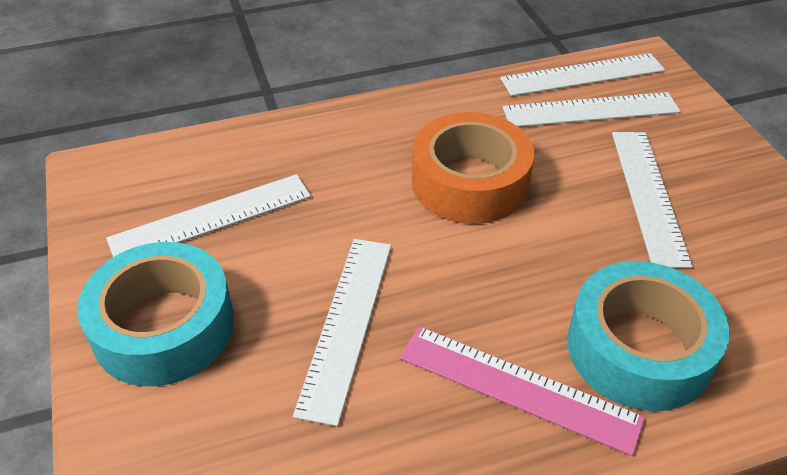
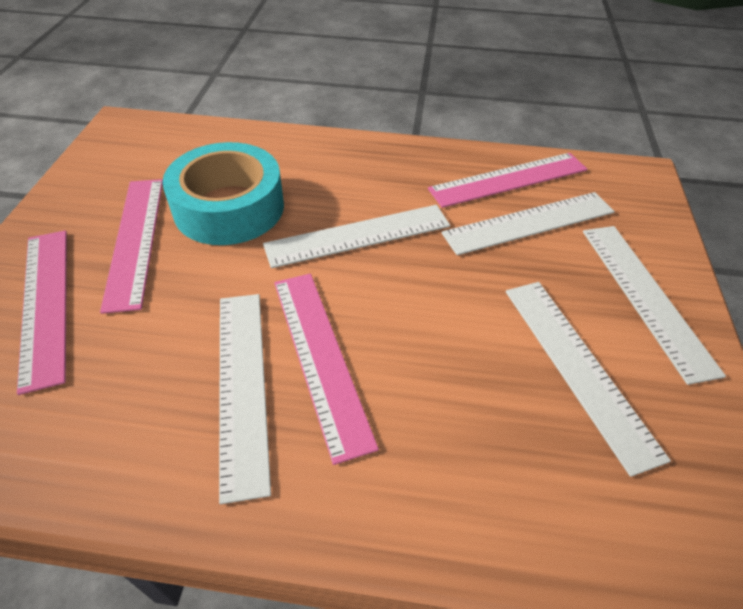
orange tape: 1 -> 0
pink ruler: 1 -> 4
turquoise tape: 2 -> 1

